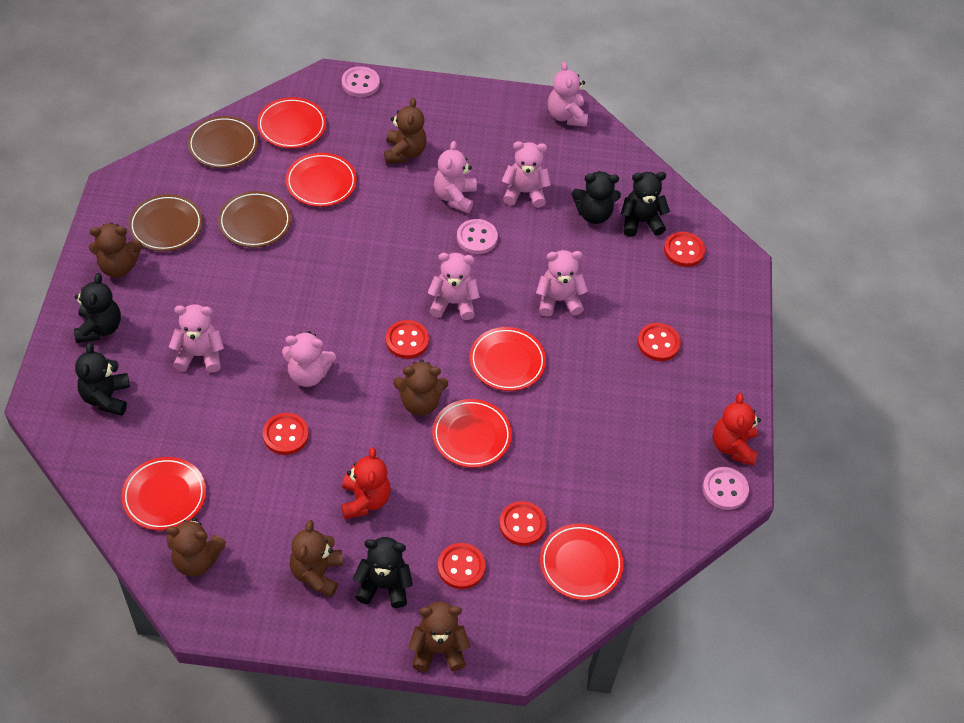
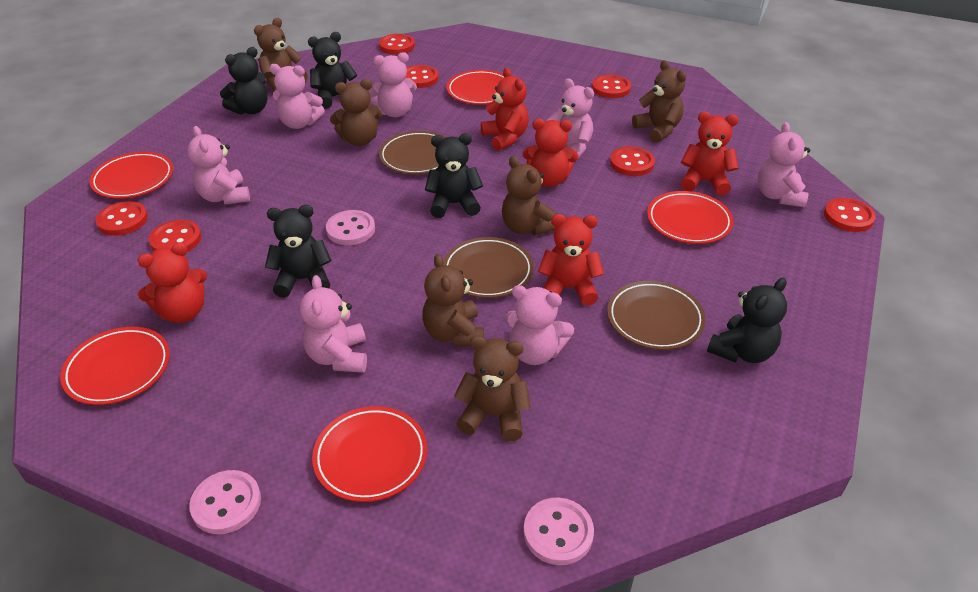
red button: 6 -> 7
red plate: 6 -> 5
red teddy bear: 2 -> 5

